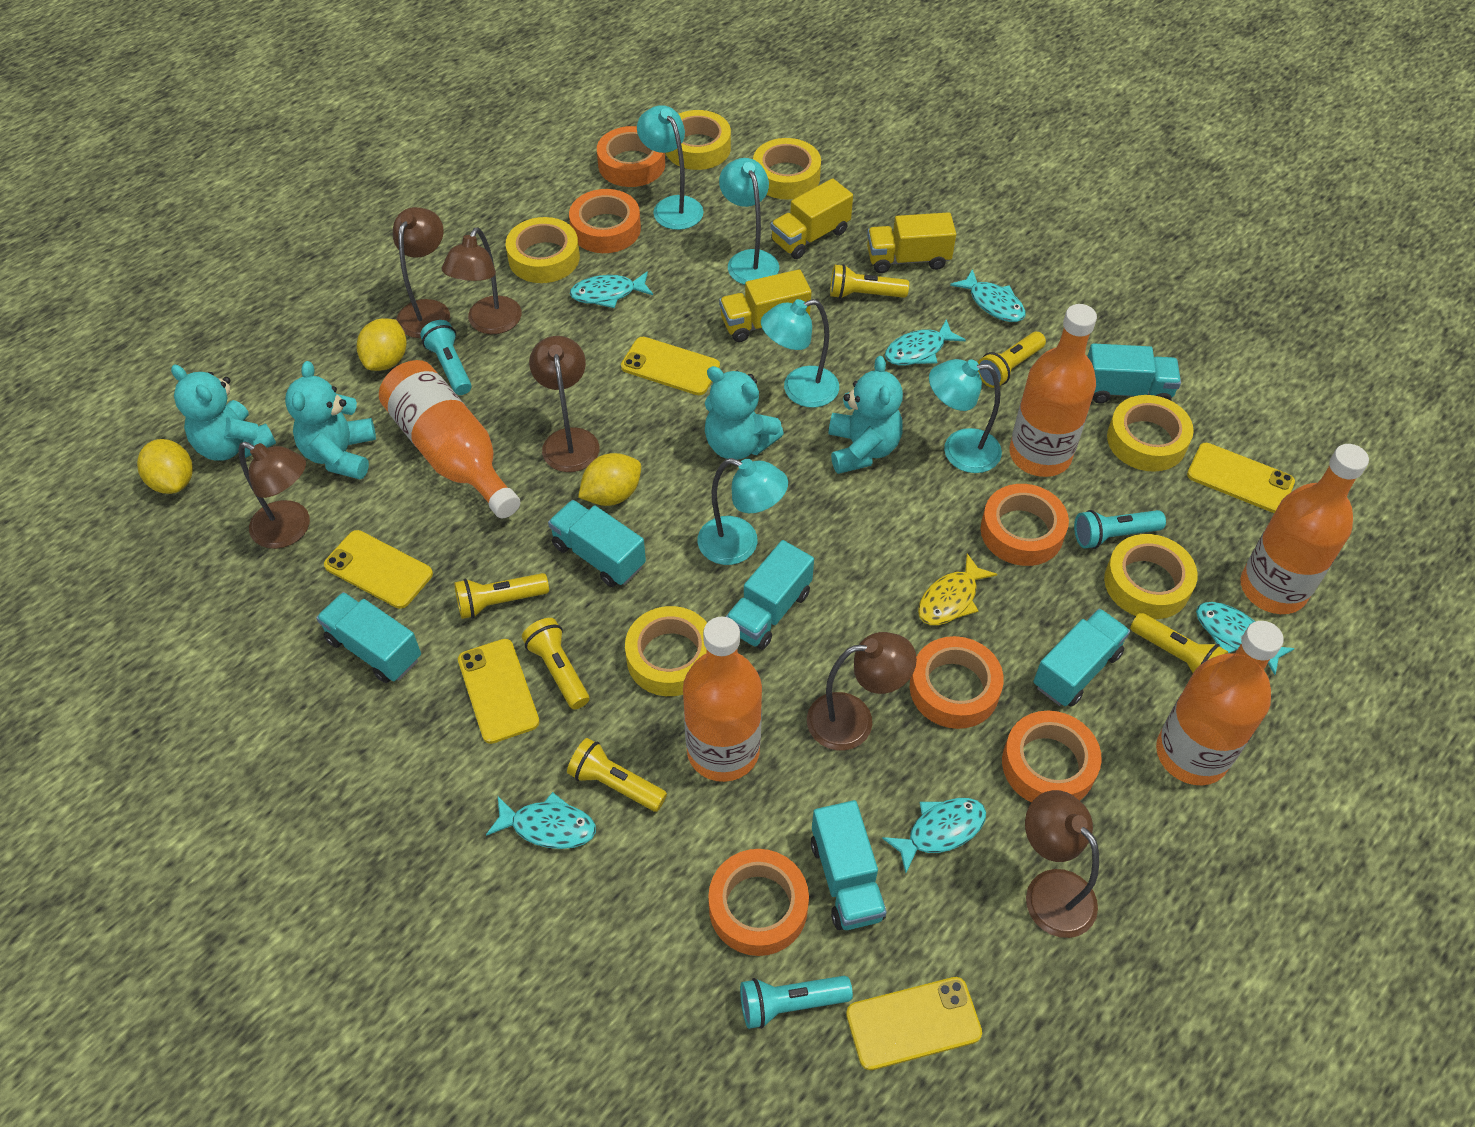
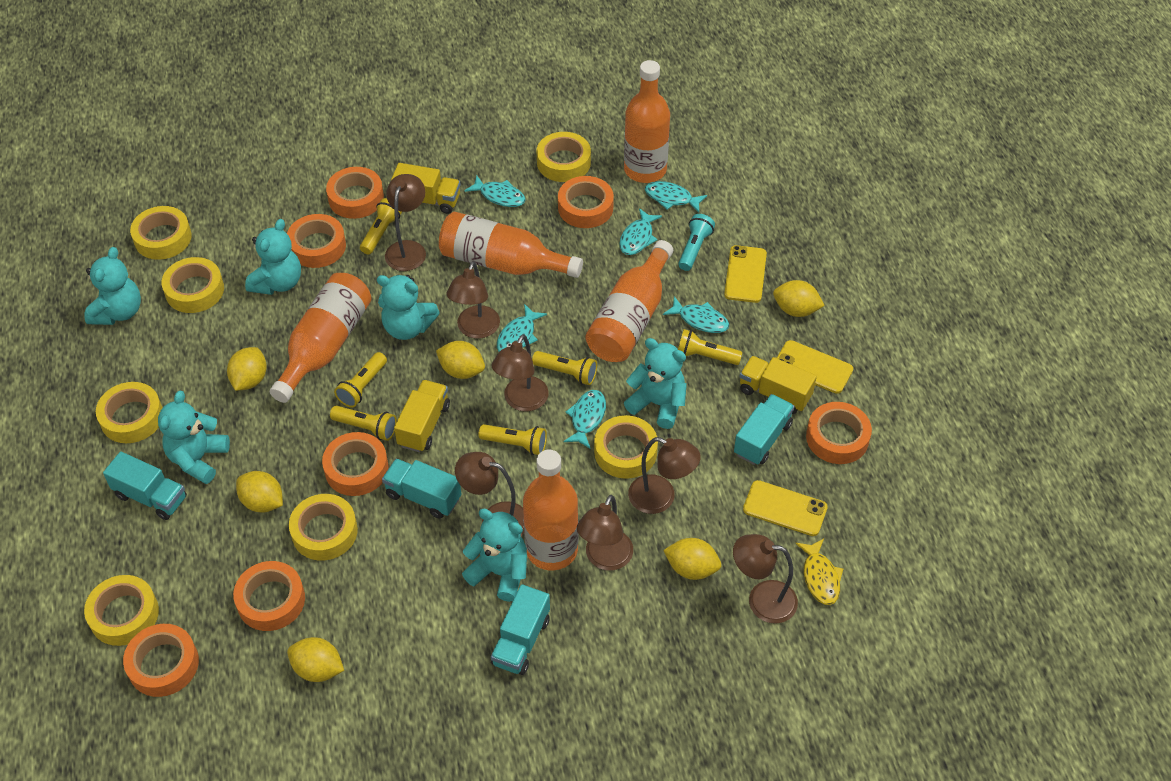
brown lamp: 6 -> 7
orange tape: 6 -> 7
turquoise flashlight: 3 -> 1
turquoise lamp: 5 -> 0
turquoise teddy bear: 4 -> 6
turquoise truck: 6 -> 4
yellow lemon: 3 -> 6
yellow phone: 5 -> 3
yellow tape: 6 -> 7

